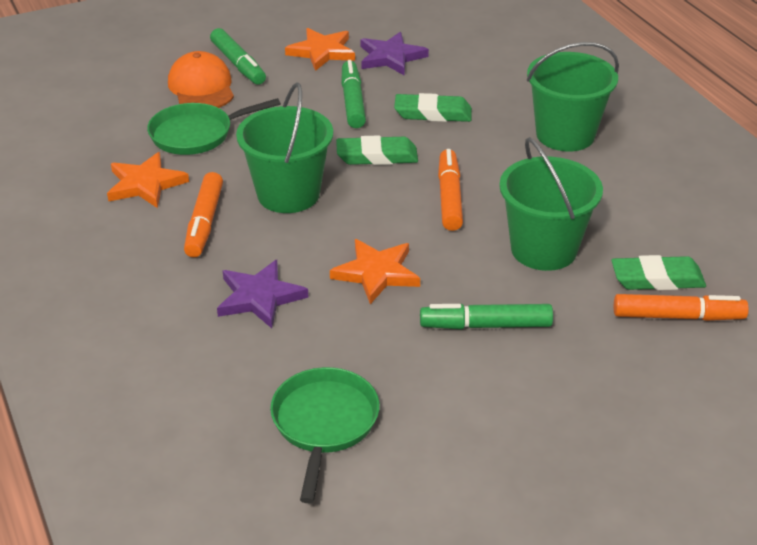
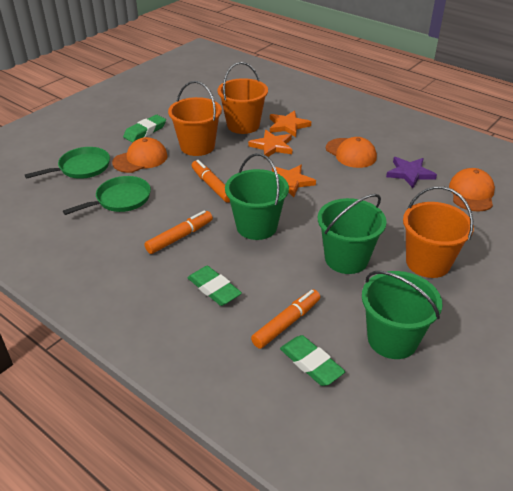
green marker: 3 -> 0
orange bucket: 0 -> 3
orange cap: 1 -> 3
purple star: 2 -> 1

